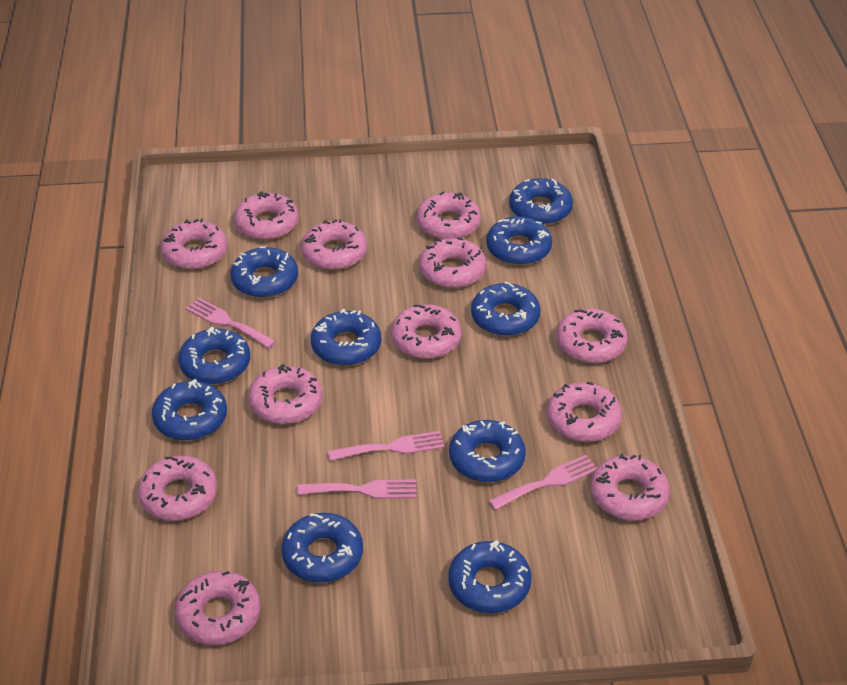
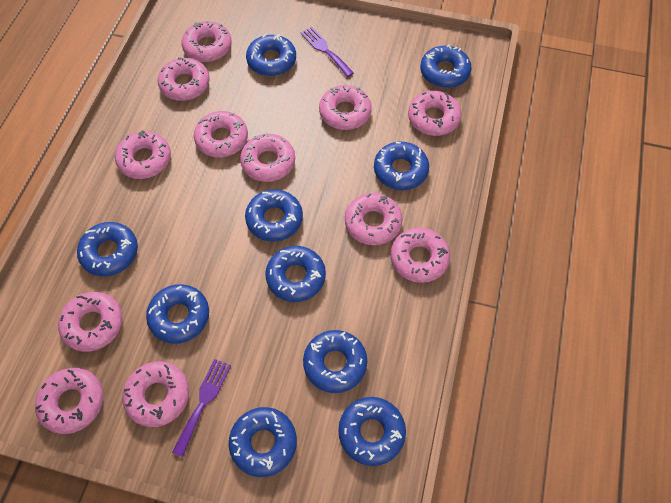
pink fork: 4 -> 0
purple fork: 0 -> 2

